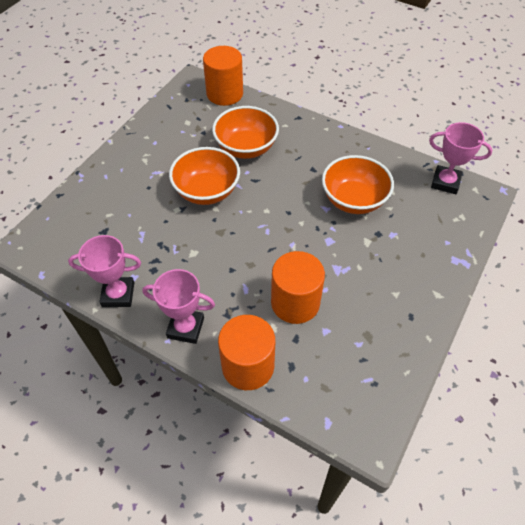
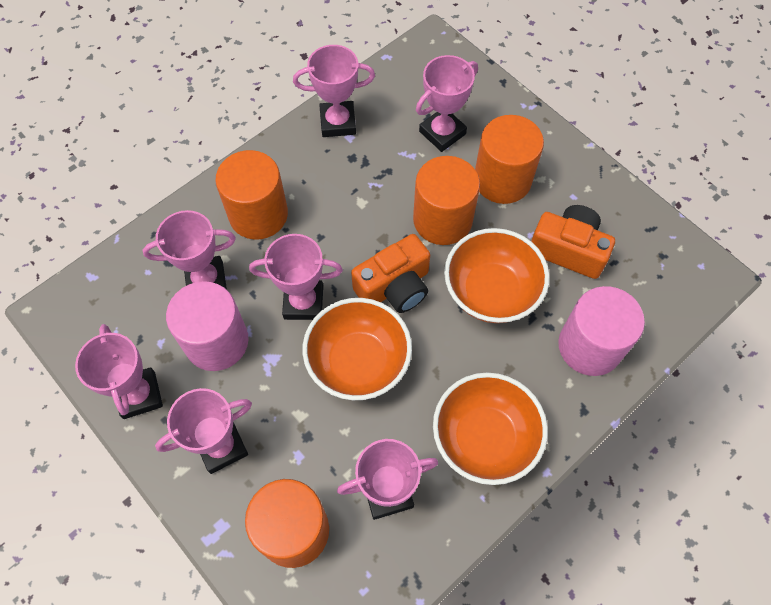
orange camera: 0 -> 2
orange cylinder: 3 -> 4
pink cylinder: 0 -> 2
pink trophy: 3 -> 7

